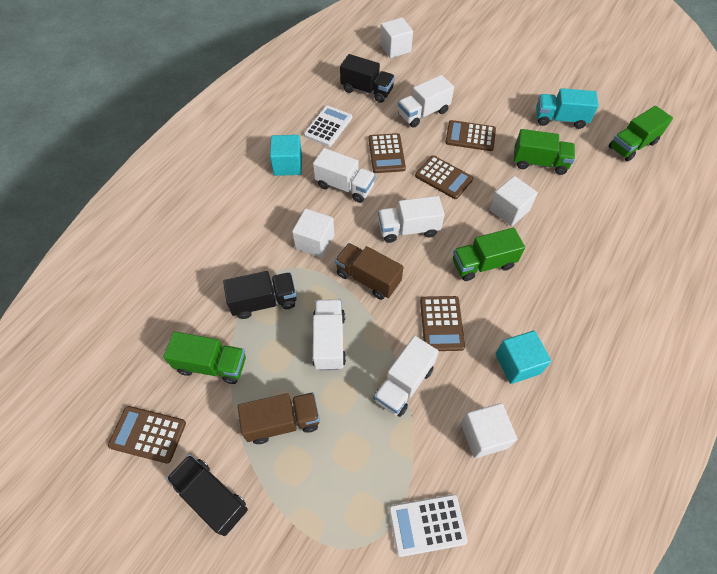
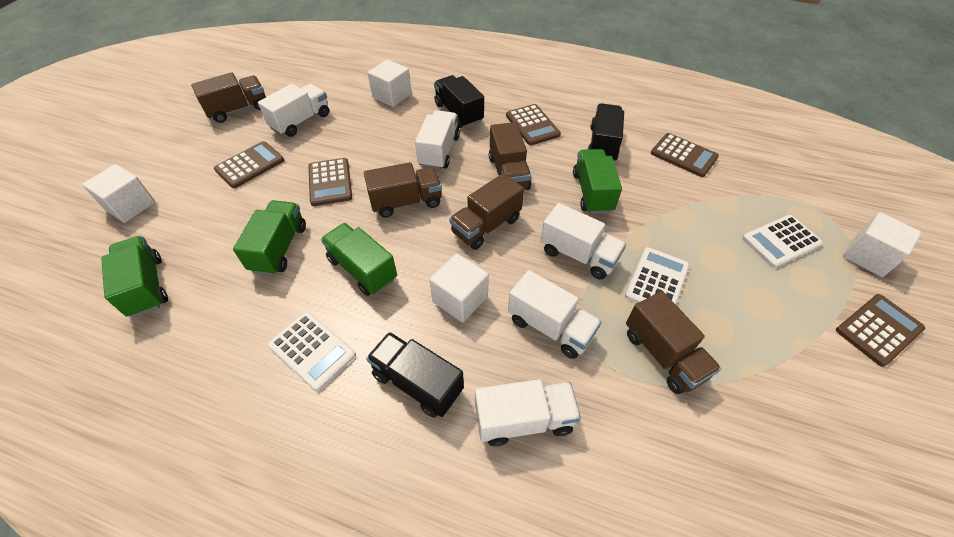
brown truck: 2 -> 5
turquoise cube: 2 -> 0
turquoise truck: 1 -> 0
white calculator: 2 -> 3

